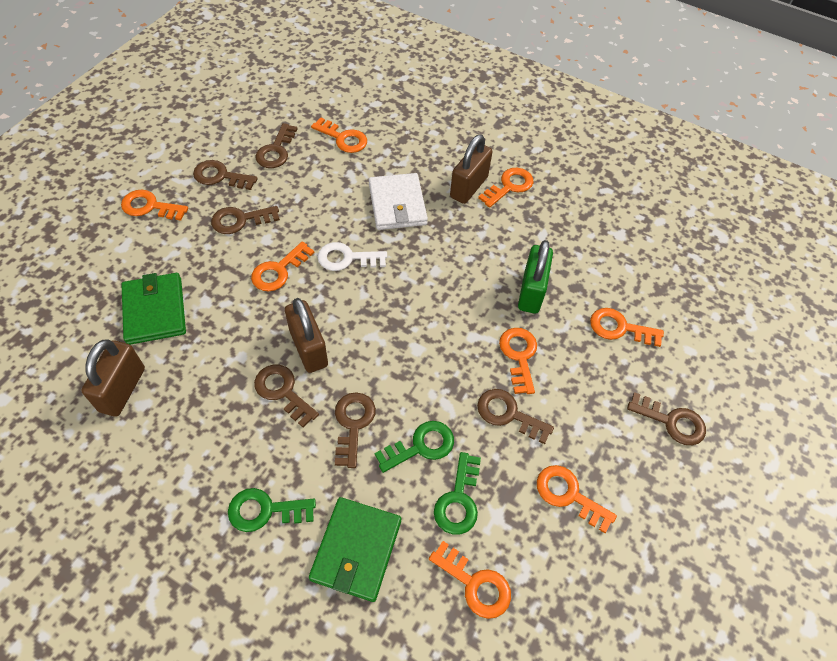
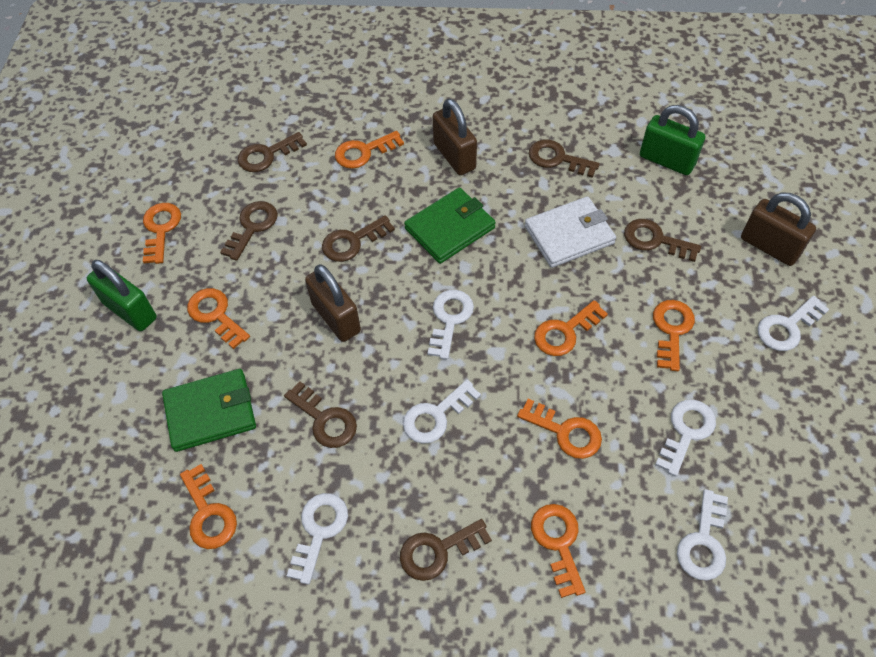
green key: 3 -> 0
green padlock: 1 -> 2
white key: 1 -> 6

